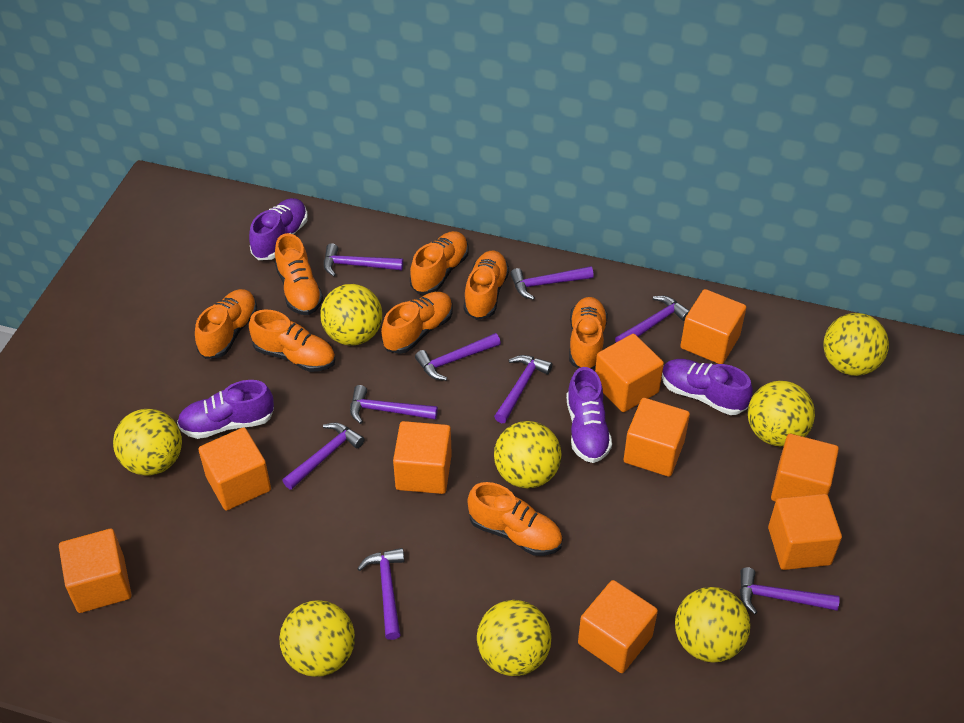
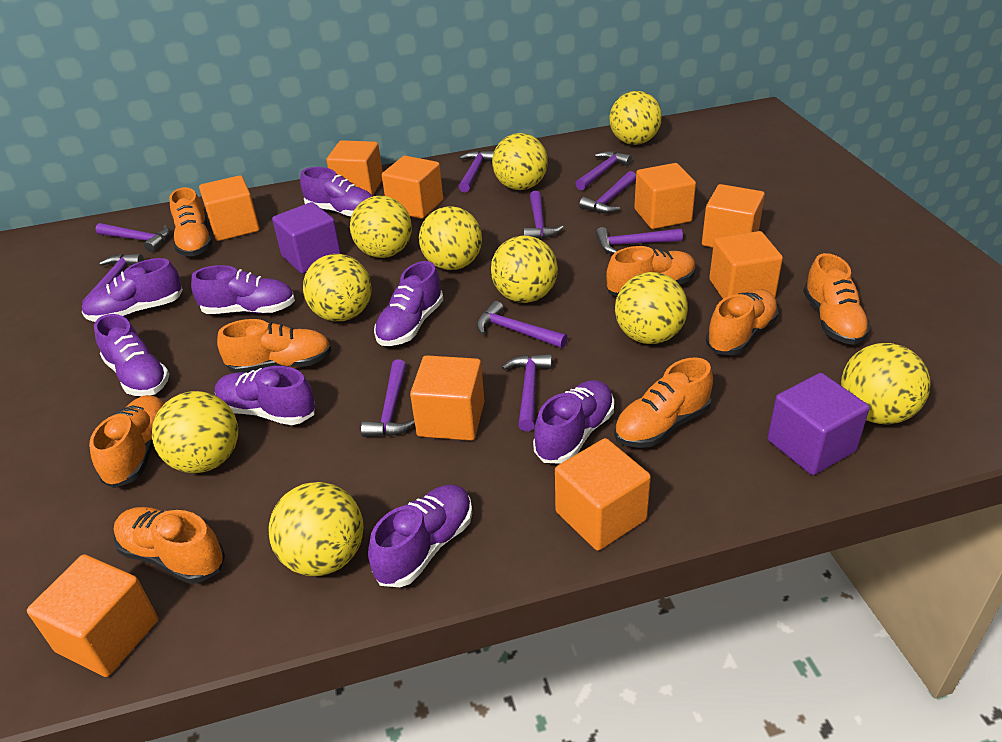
purple cube: 0 -> 2
purple hammer: 9 -> 10
purple shoe: 4 -> 8
yellow ball: 8 -> 10

